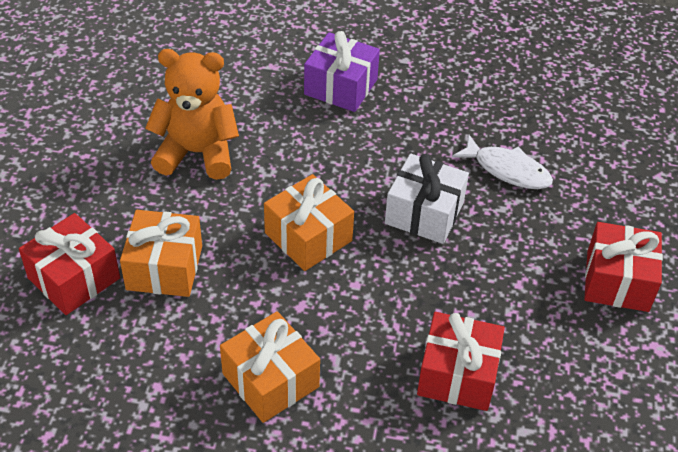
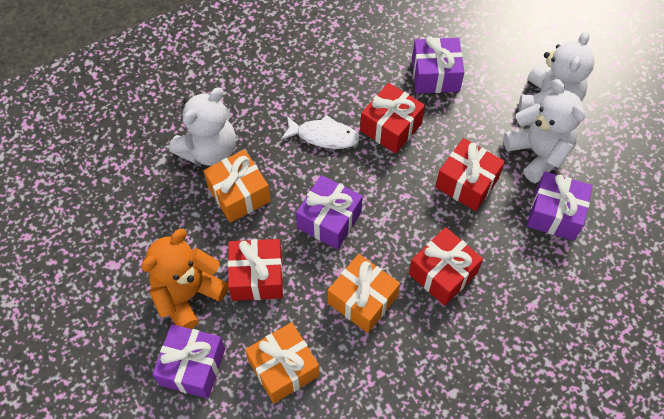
purple gift: 1 -> 4
red gift: 3 -> 4
white gift: 1 -> 0
white teddy bear: 0 -> 3

